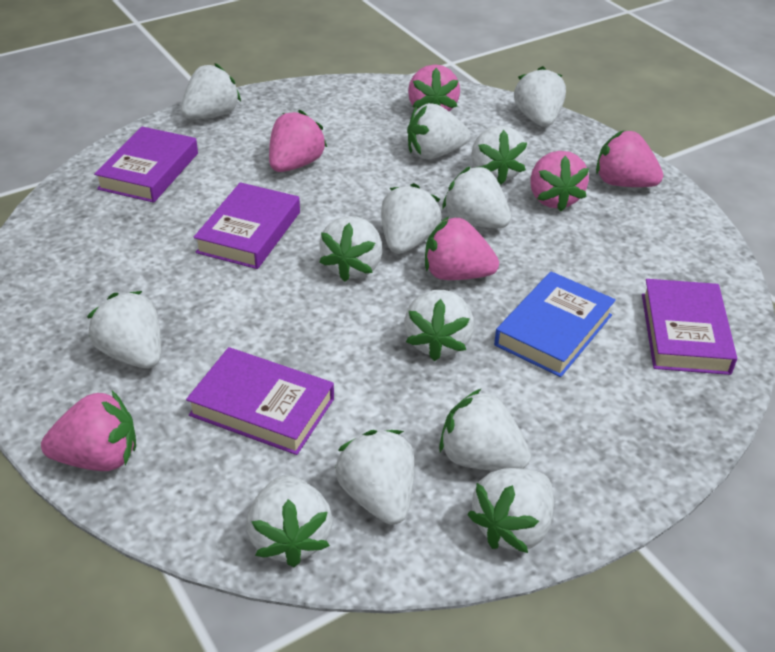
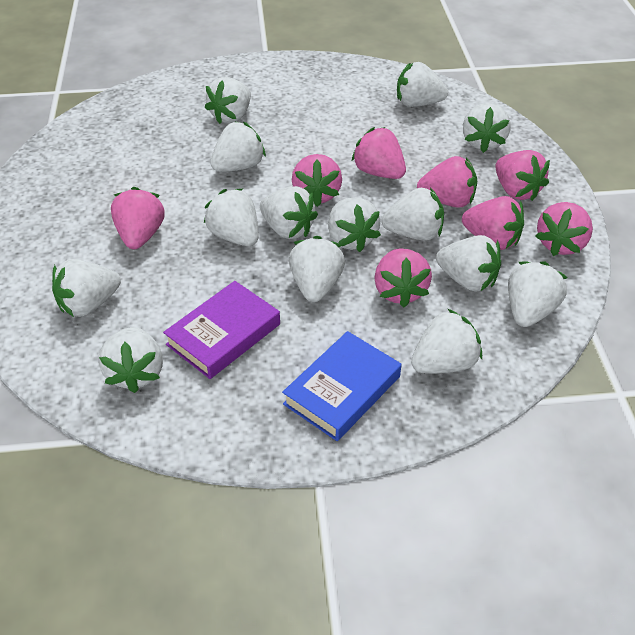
pink strawberry: 6 -> 8
purple book: 4 -> 1
white strawberry: 13 -> 14

